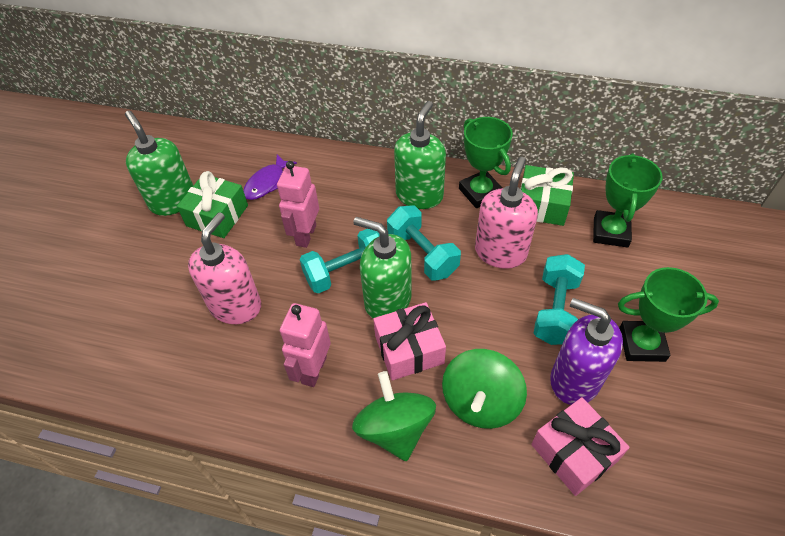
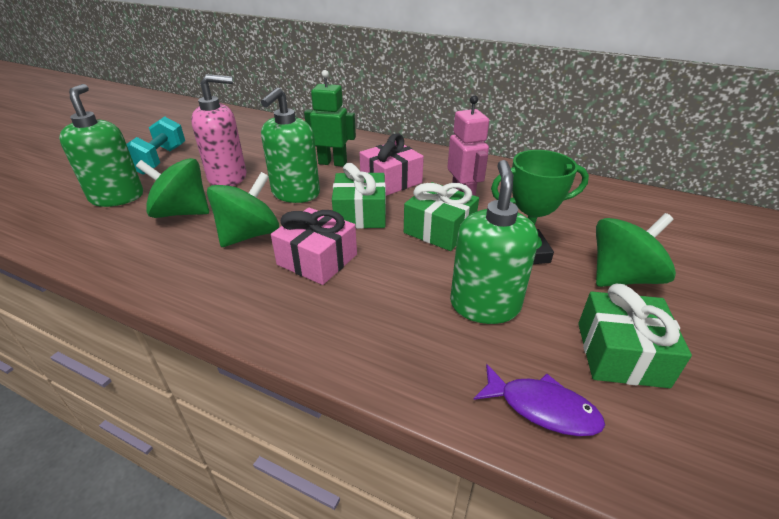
green gift: 2 -> 3
green robot: 0 -> 1
green spinning top: 2 -> 3
green trophy: 3 -> 1
pink robot: 2 -> 1
pink soap dispenser: 2 -> 1
purple soap dispenser: 1 -> 0
turquoise dumbbell: 3 -> 1

